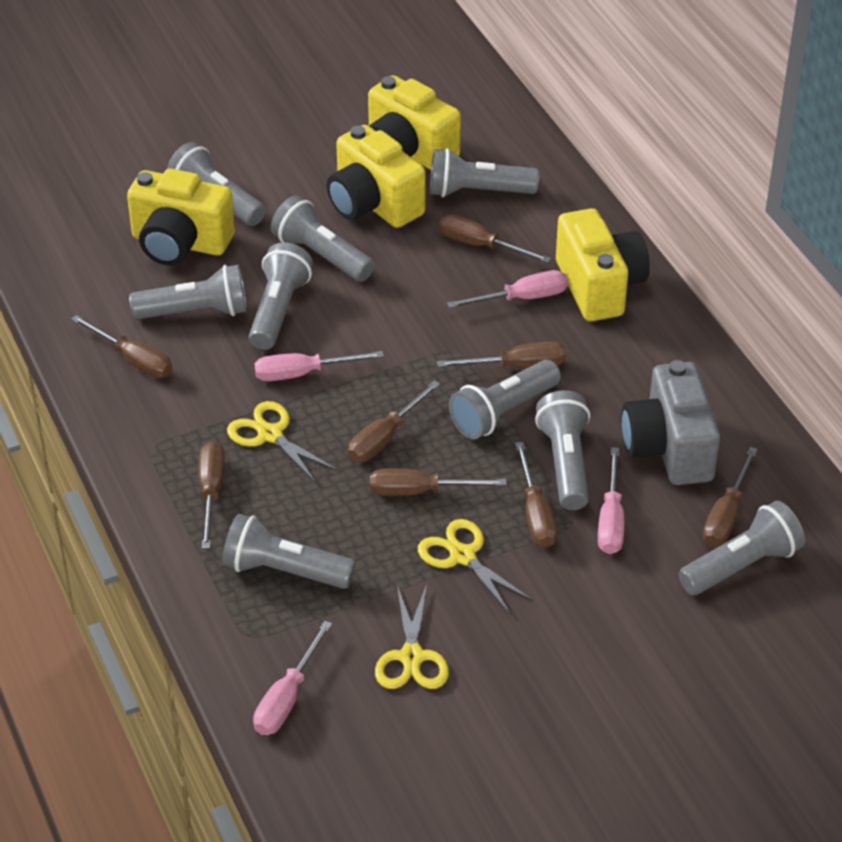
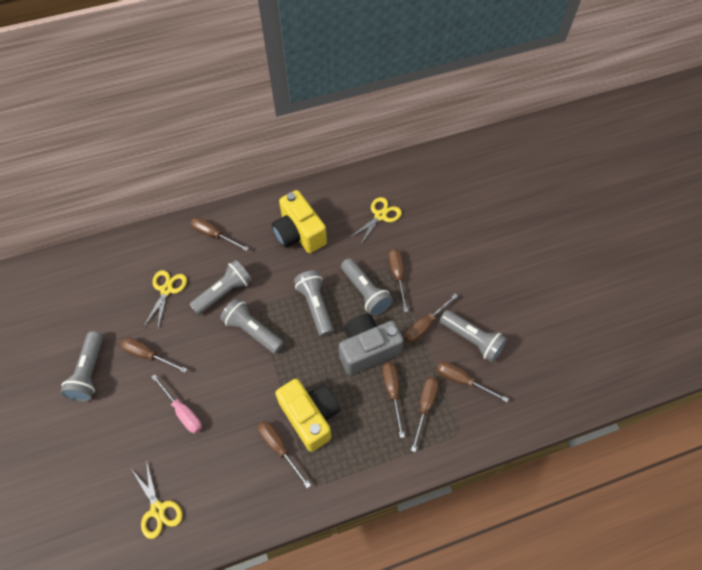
grey flashlight: 9 -> 6
pink screwdriver: 4 -> 1
yellow camera: 4 -> 2

